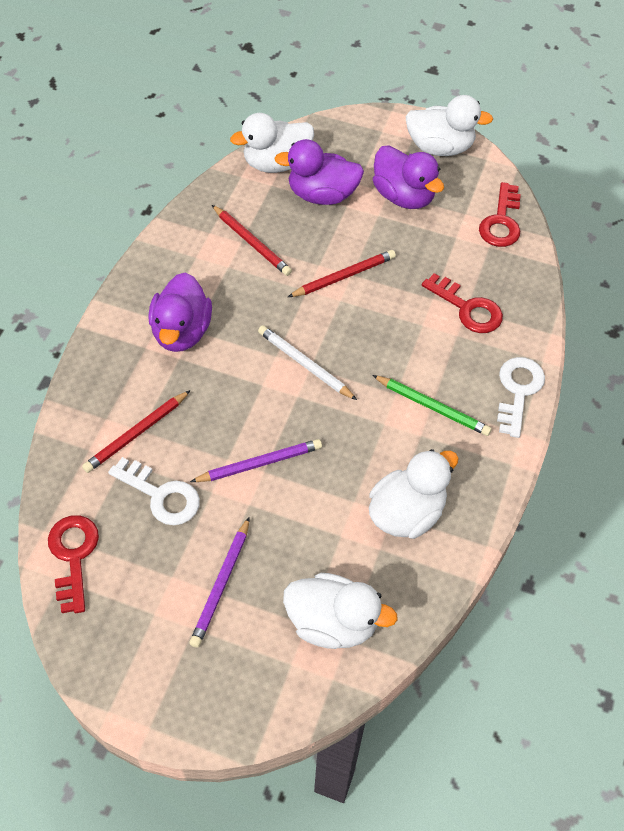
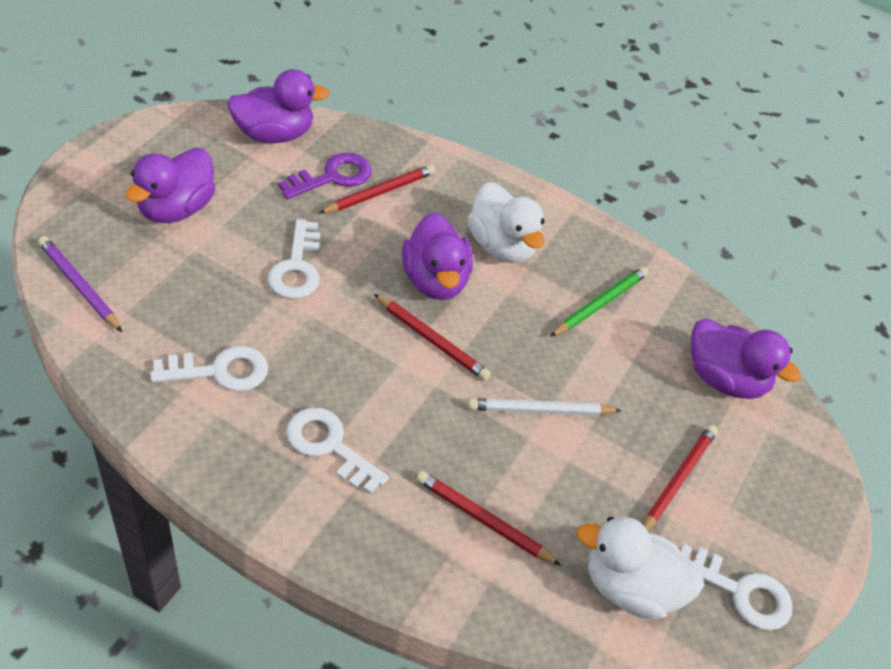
purple duck: 3 -> 4
purple key: 0 -> 1
purple pencil: 2 -> 1
red key: 3 -> 0
red pencil: 3 -> 4
white duck: 4 -> 2
white key: 2 -> 4

